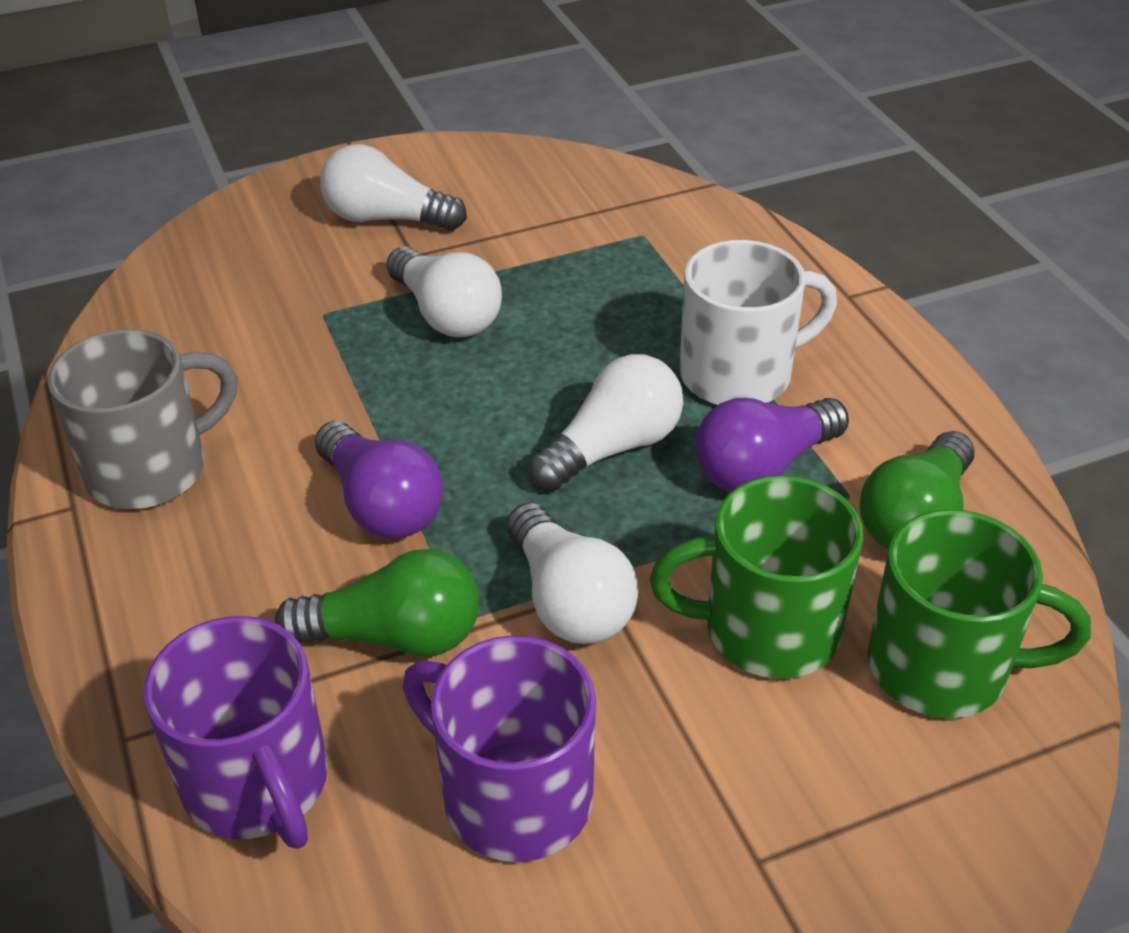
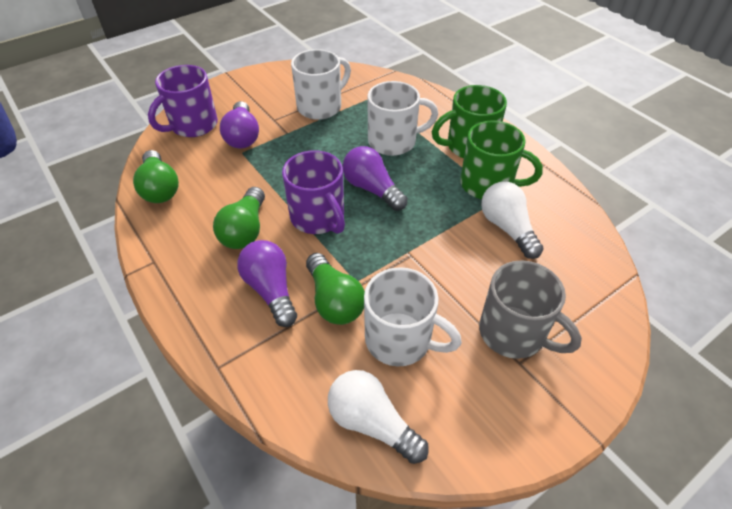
green light bulb: 2 -> 3
purple light bulb: 2 -> 3
white light bulb: 4 -> 2
white mug: 1 -> 3

